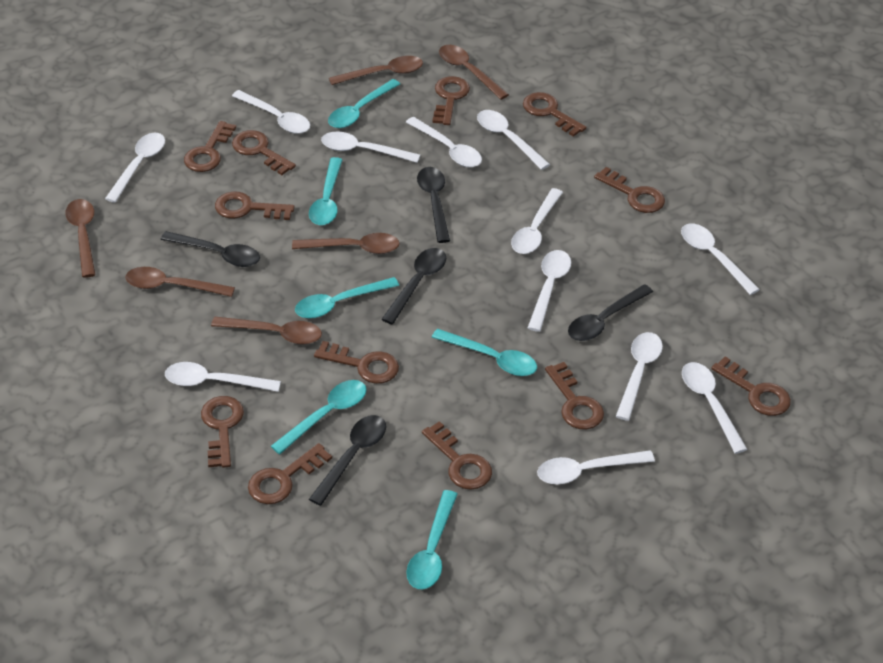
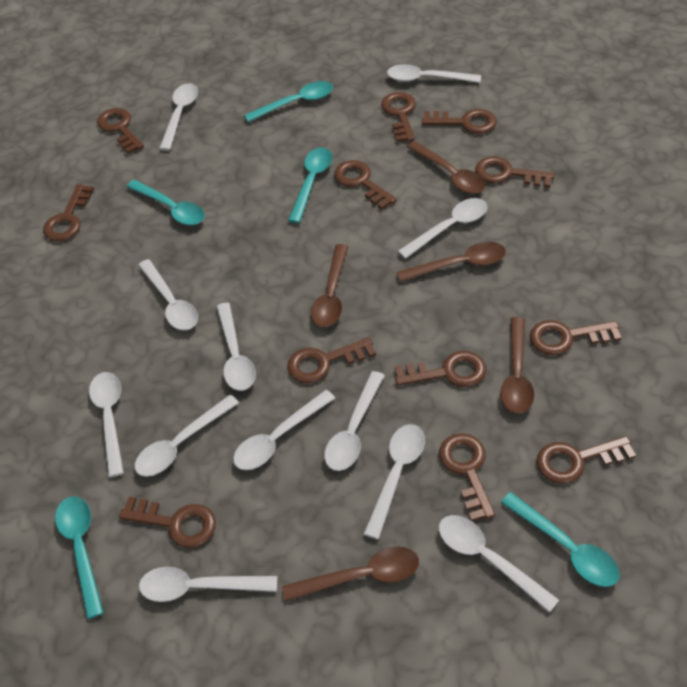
black spoon: 5 -> 0
brown spoon: 6 -> 5
turquoise spoon: 6 -> 5

